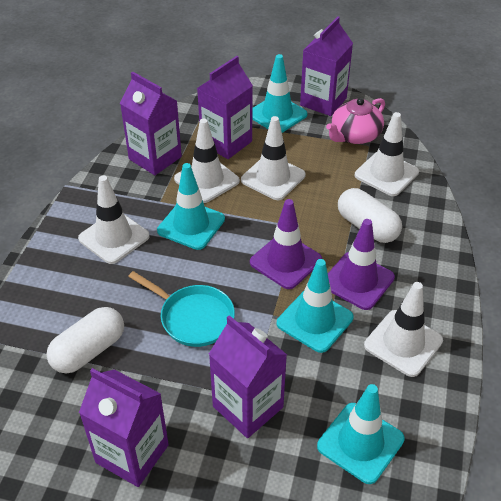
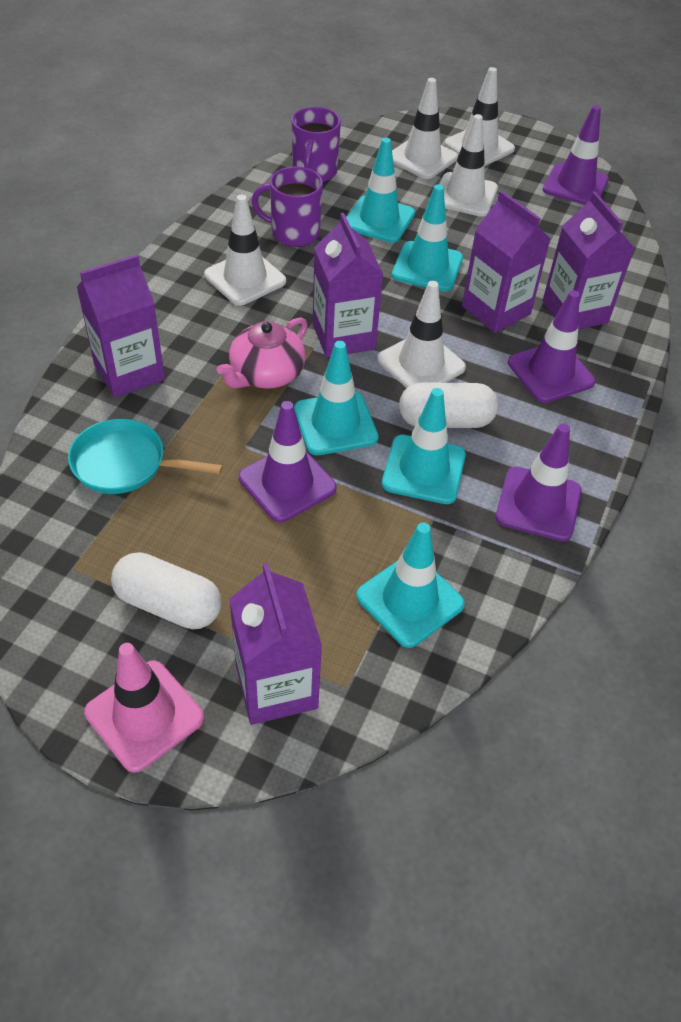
pink traffic cone: 0 -> 1
purple mug: 0 -> 2
purple traffic cone: 2 -> 4
turquoise traffic cone: 4 -> 5

